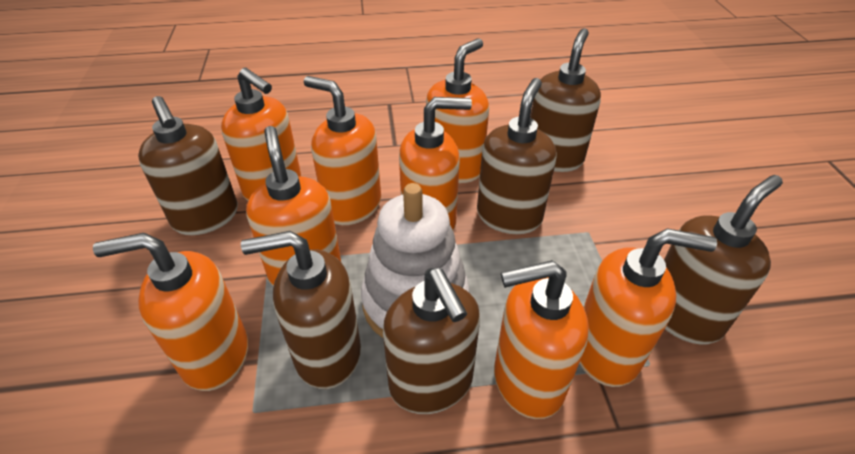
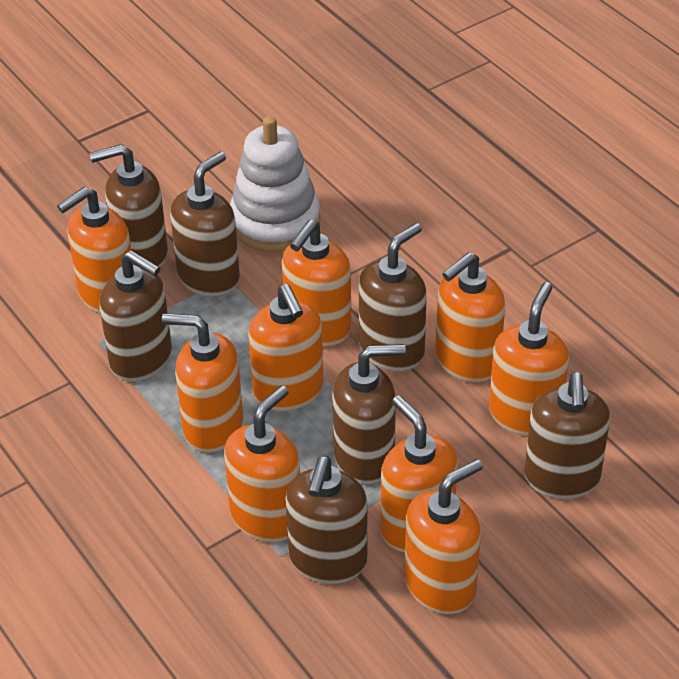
brown soap dispenser: 6 -> 7
orange soap dispenser: 8 -> 9

